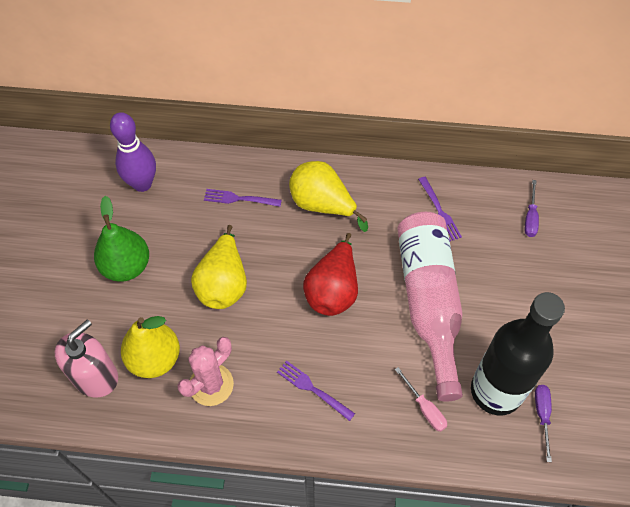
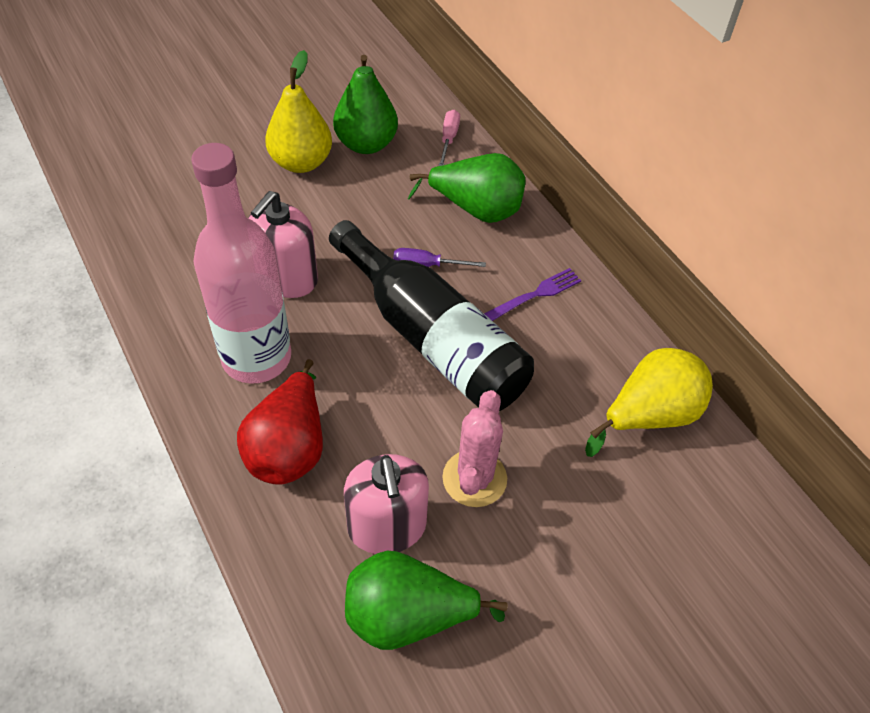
green pear: 1 -> 3
pink soap dispenser: 1 -> 2
purple bowling pin: 1 -> 0
purple fork: 3 -> 1
purple screwdriver: 2 -> 1
yellow pear: 3 -> 2

